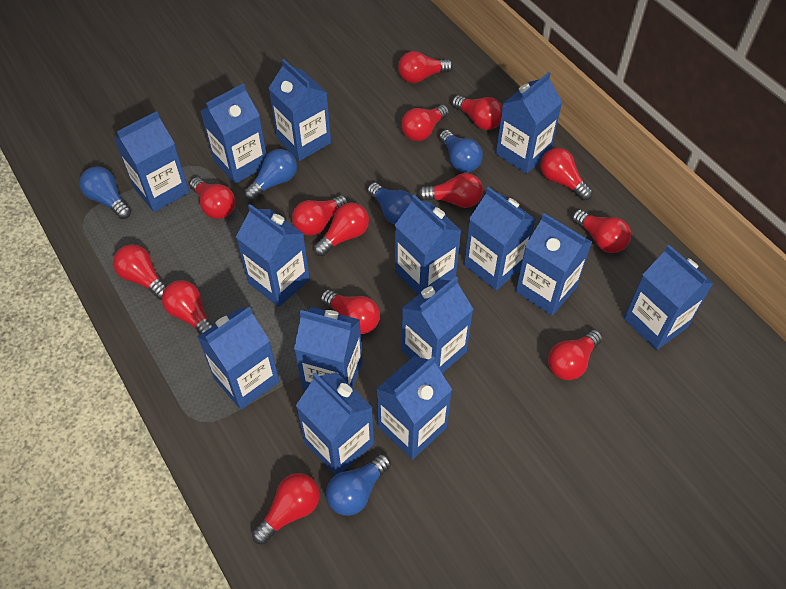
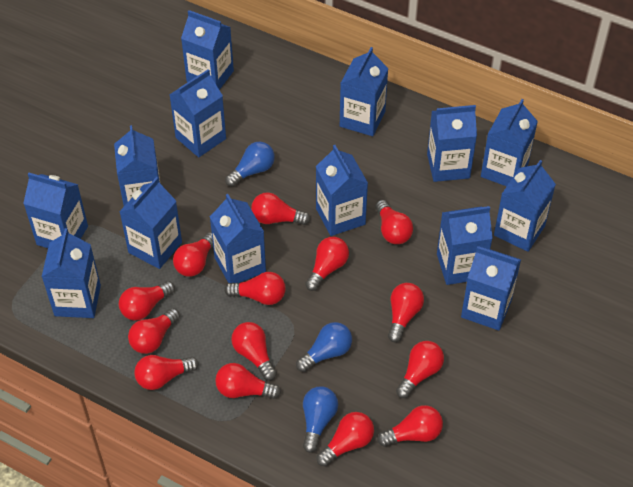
blue light bulb: 5 -> 3

